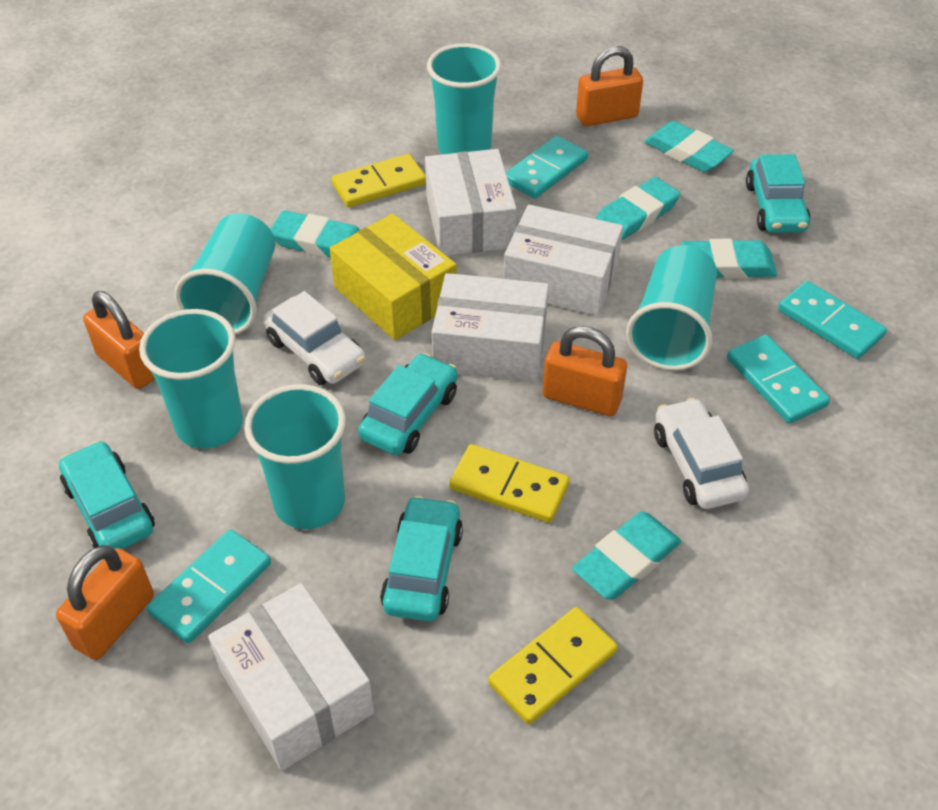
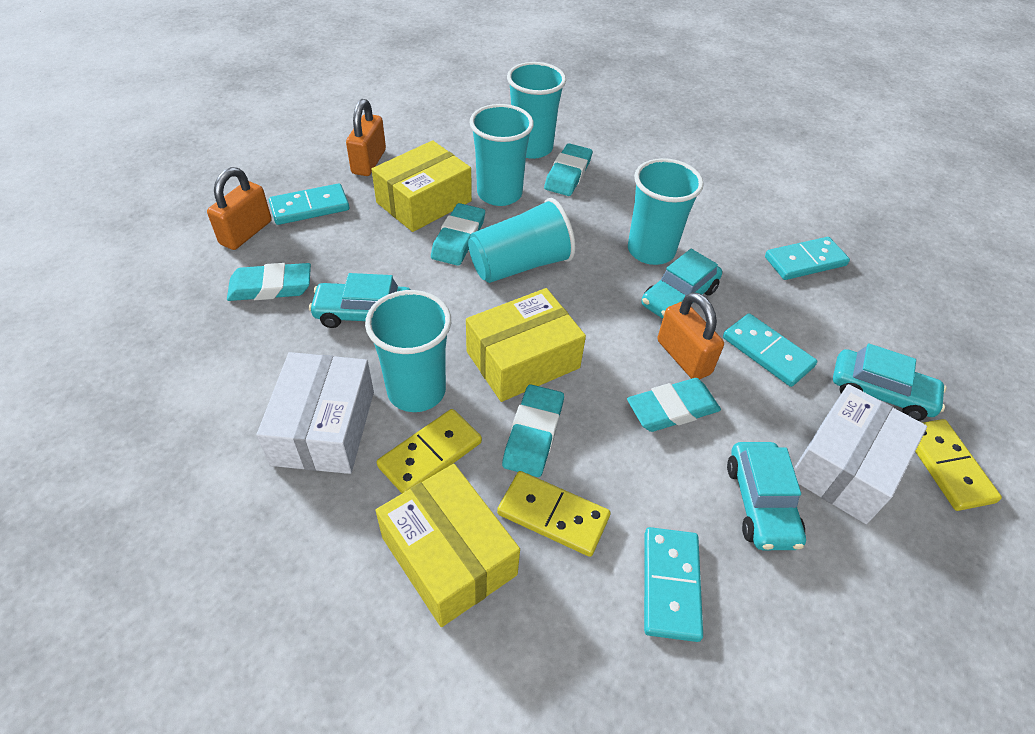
orange padlock: 4 -> 3
white box: 4 -> 2
white car: 2 -> 0
yellow box: 1 -> 3

